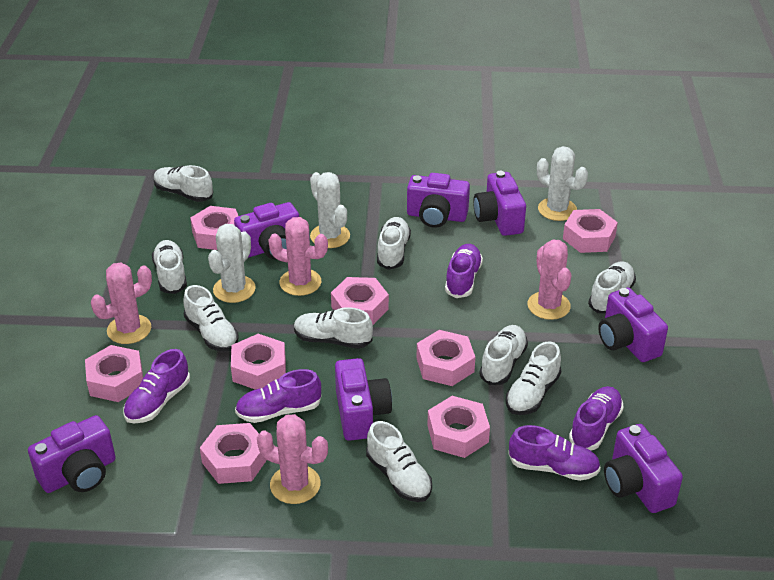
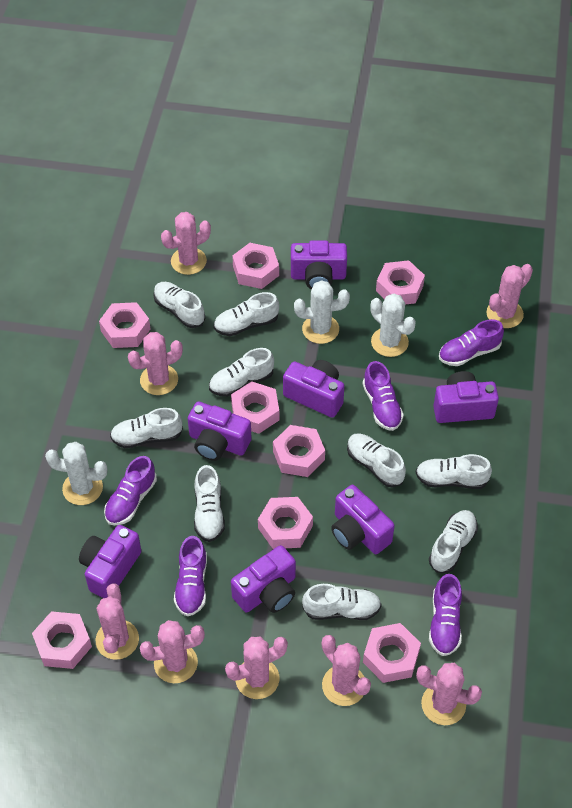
pink cactus: 4 -> 8

